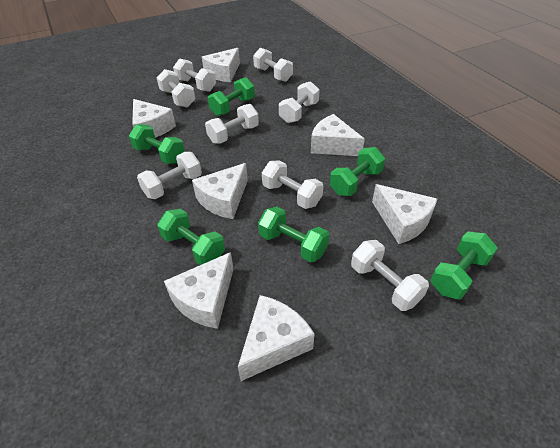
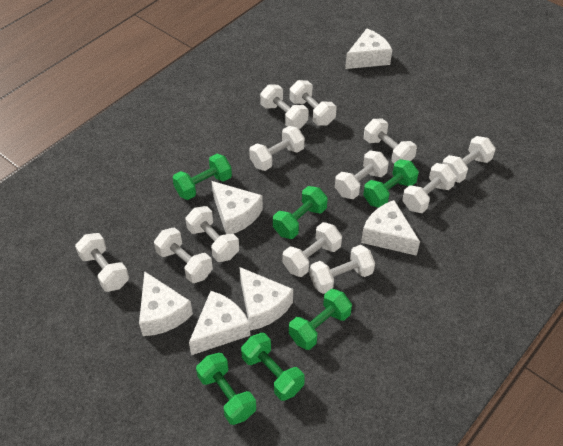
white cheese: 7 -> 6
white dumbbell: 8 -> 12

